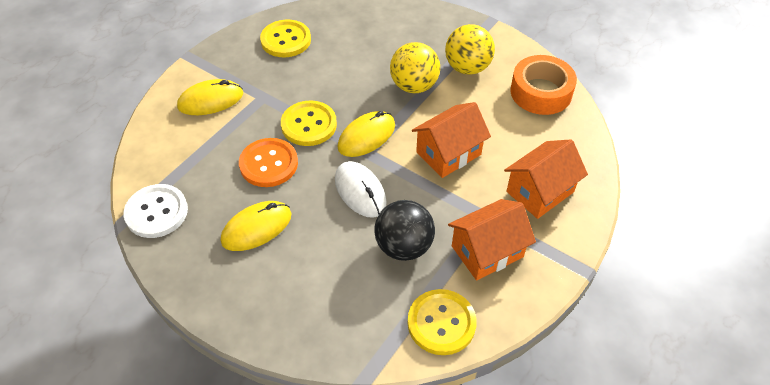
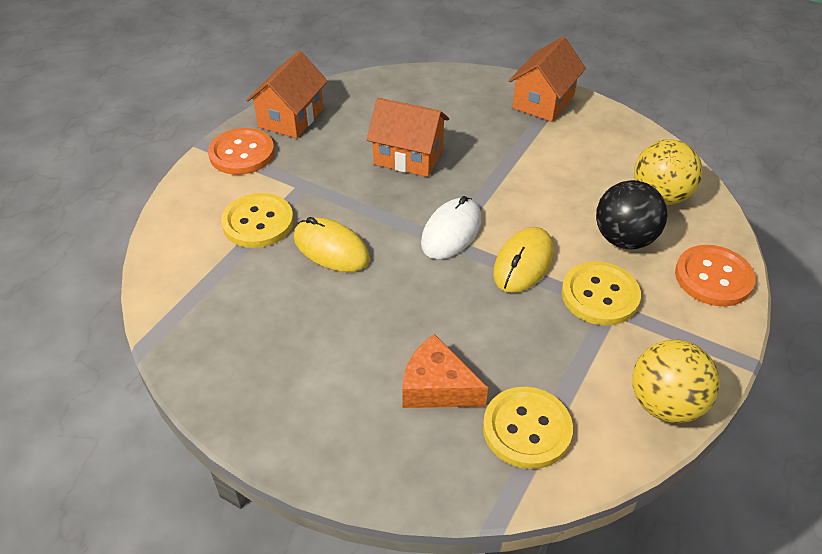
orange button: 1 -> 2
orange cheese: 0 -> 1
orange tape: 1 -> 0
white button: 1 -> 0
yellow mouse: 3 -> 2

